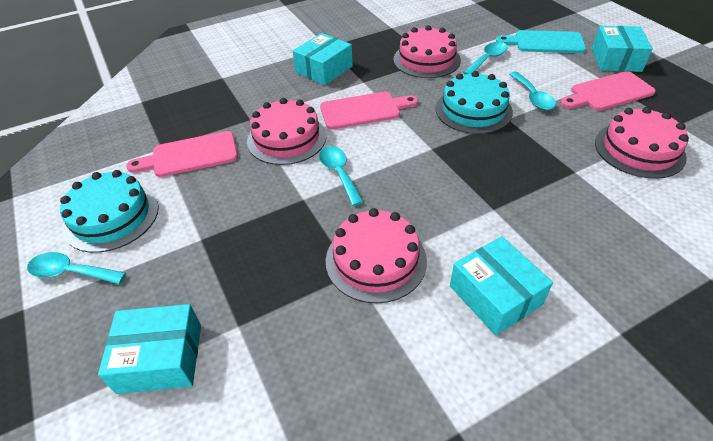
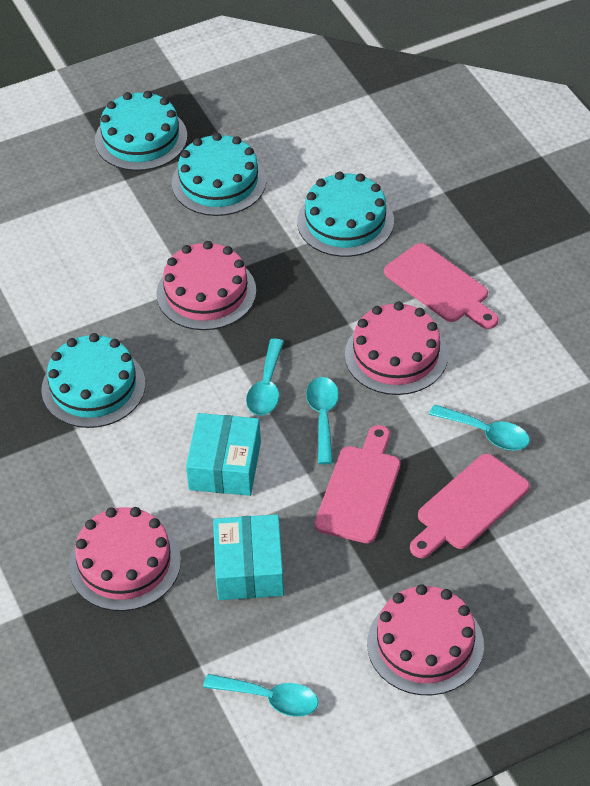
turquoise box: 4 -> 2
turquoise cake: 2 -> 4
turquoise cutting board: 1 -> 0

